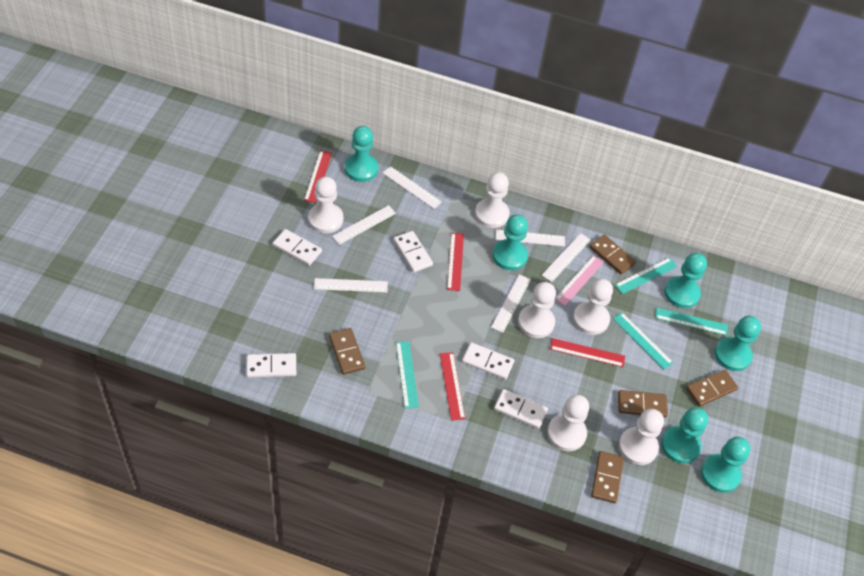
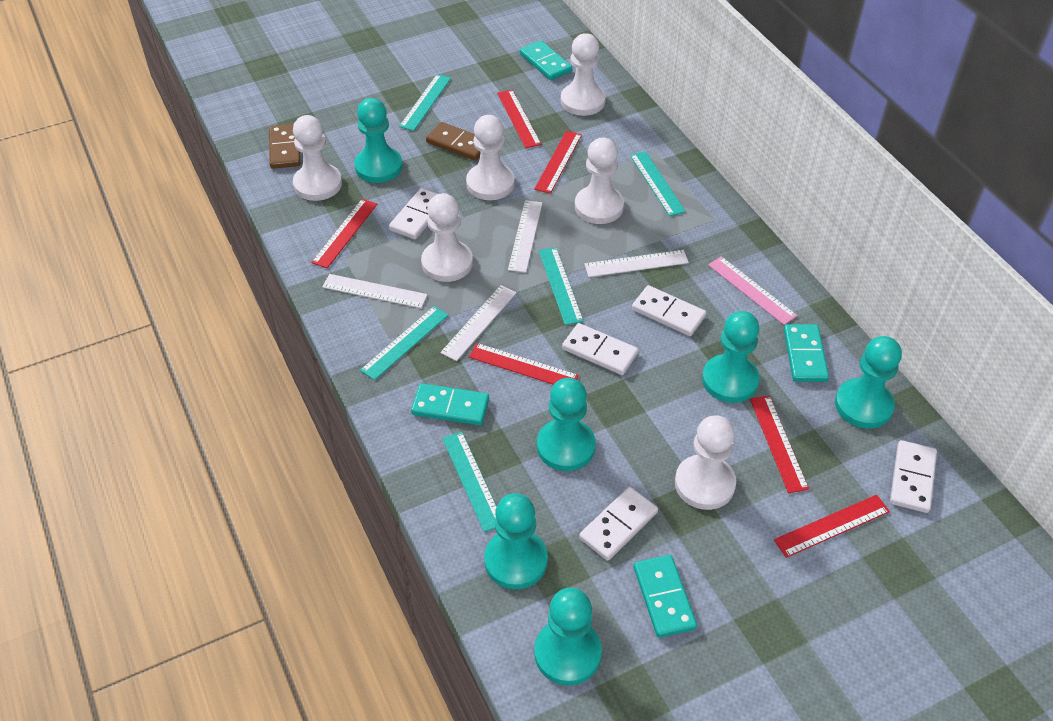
brown domino: 5 -> 2
red ruler: 4 -> 6
turquoise domino: 0 -> 4
turquoise ruler: 4 -> 5
white ruler: 6 -> 4

